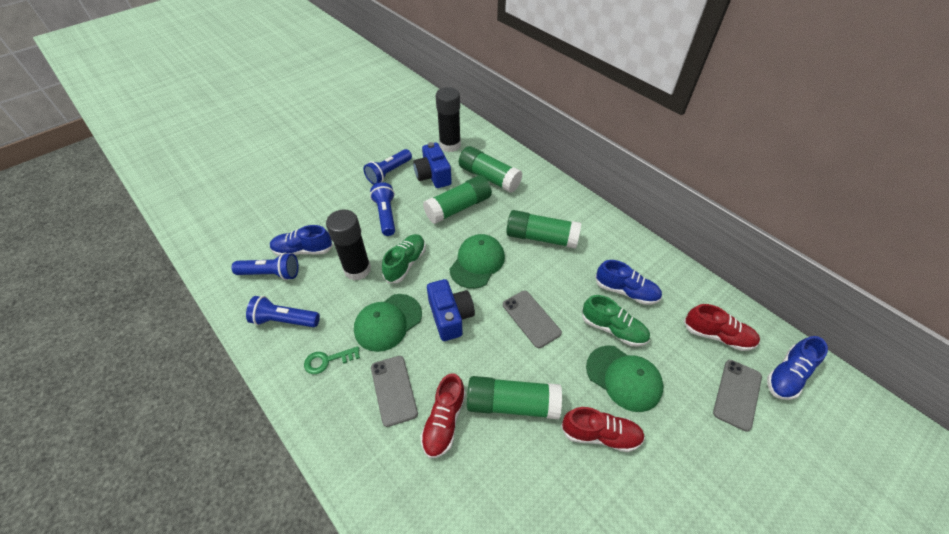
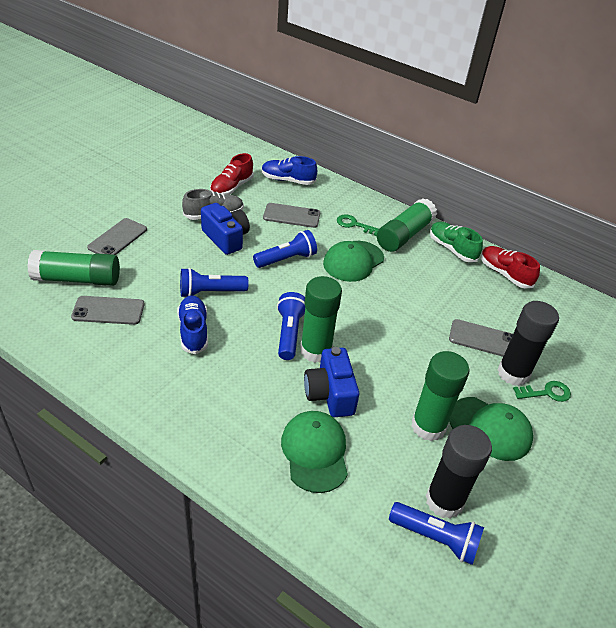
blue shoe: 3 -> 2
green key: 1 -> 2
green shoe: 2 -> 1
grey phone: 3 -> 4
grey shoe: 0 -> 1
red shoe: 3 -> 2

